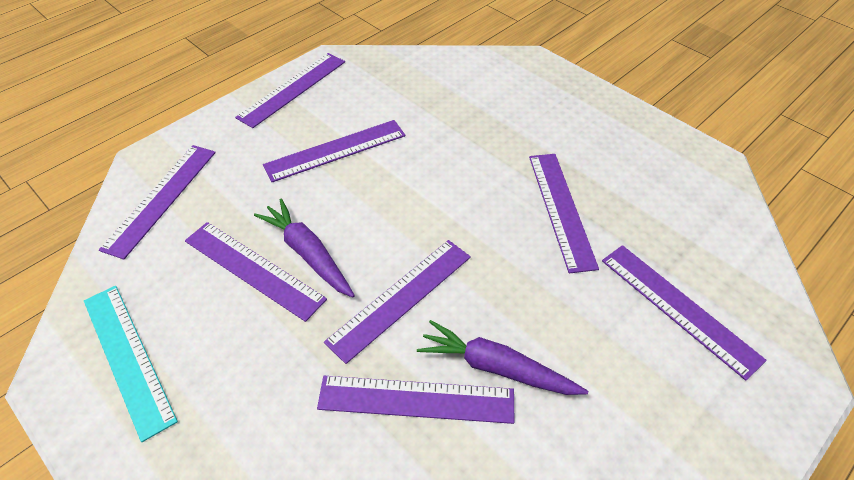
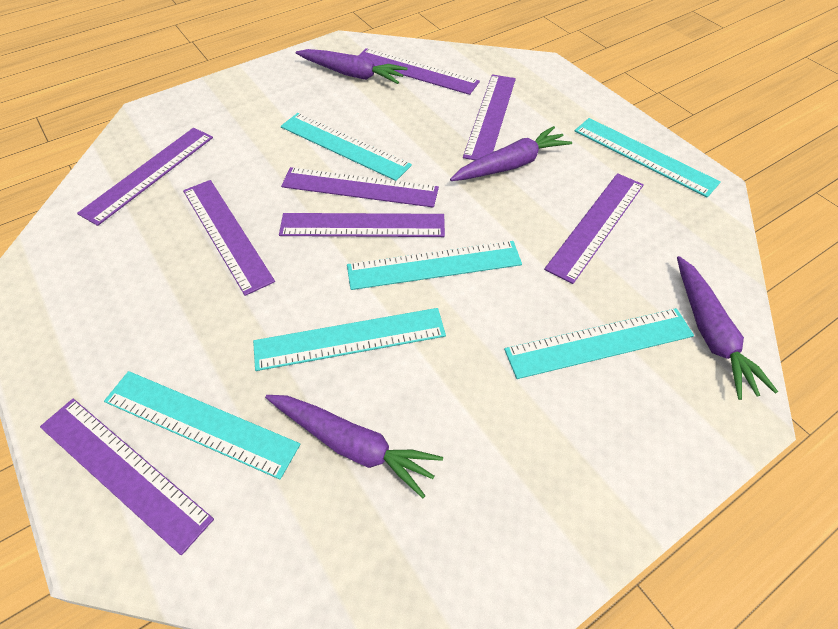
purple carrot: 2 -> 4
turquoise ruler: 1 -> 6

